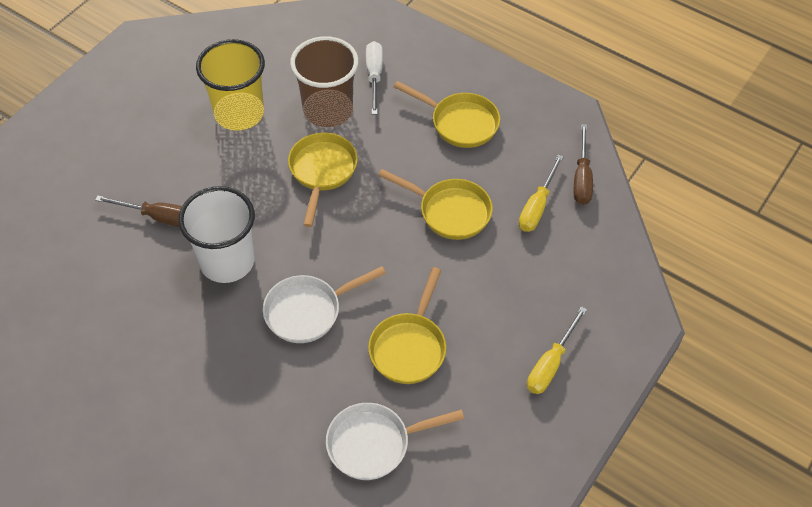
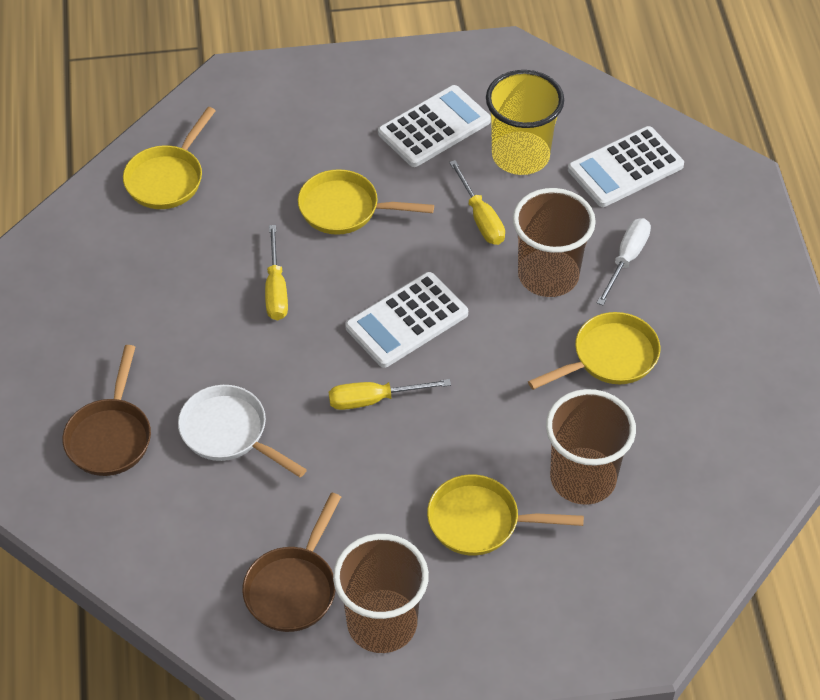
brown cup: 1 -> 3
brown pan: 0 -> 2
brown screwdriver: 2 -> 0
white calculator: 0 -> 3
white cup: 1 -> 0
white pan: 2 -> 1
yellow screwdriver: 2 -> 3

